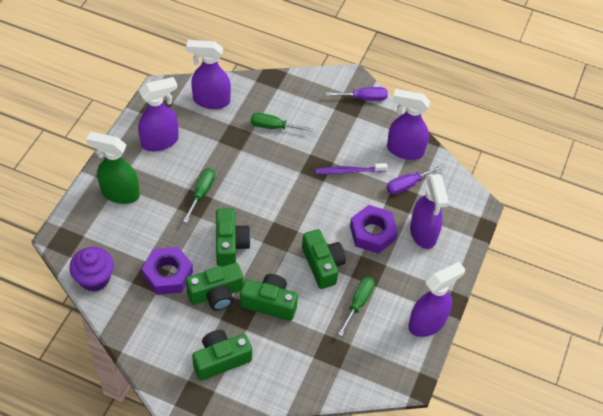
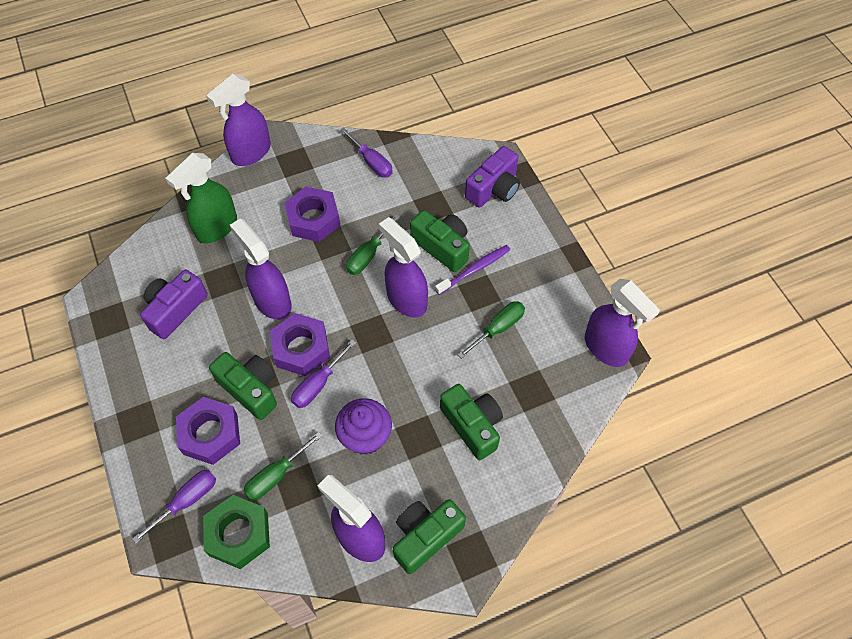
green camera: 5 -> 4
green nut: 0 -> 1
purple camera: 0 -> 2
purple nut: 2 -> 3
purple screwdriver: 2 -> 3

